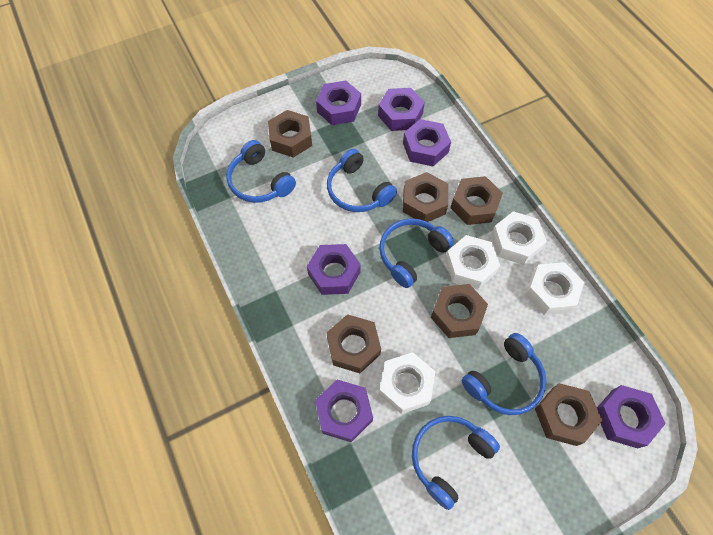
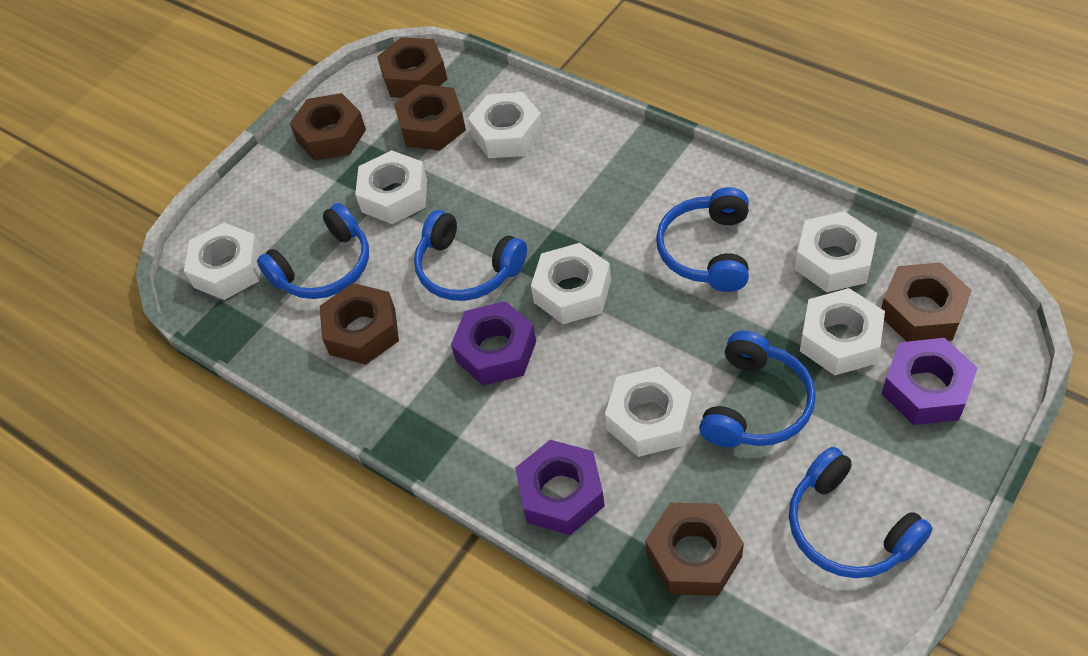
purple nut: 6 -> 3
white nut: 4 -> 7

